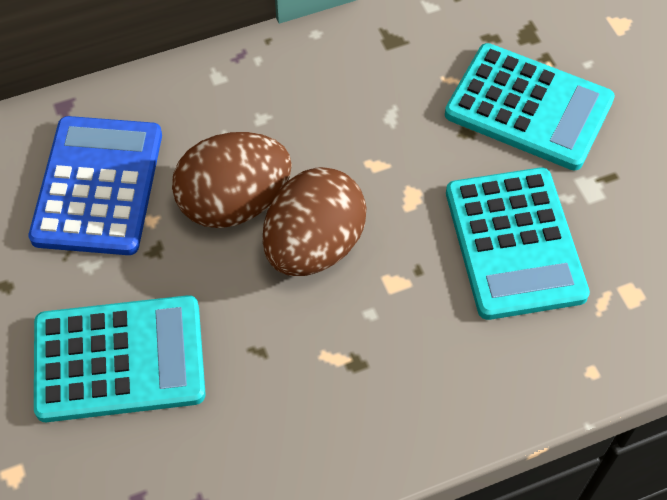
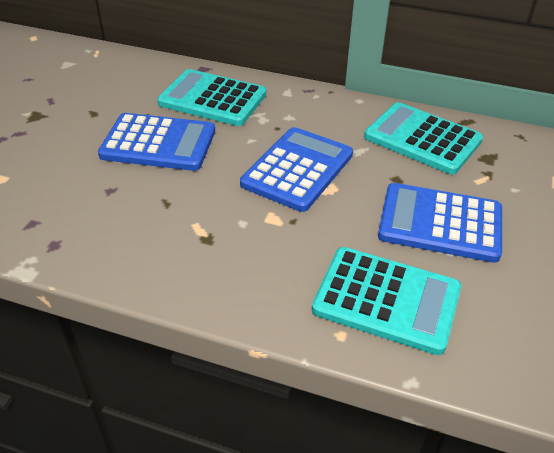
blue calculator: 1 -> 3
brown egg: 2 -> 0

